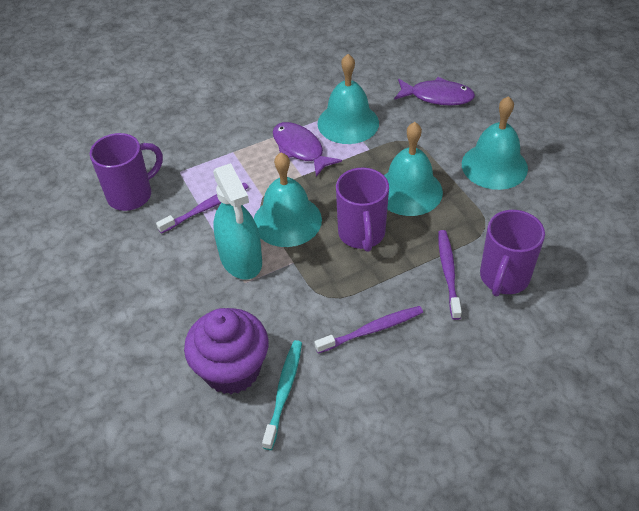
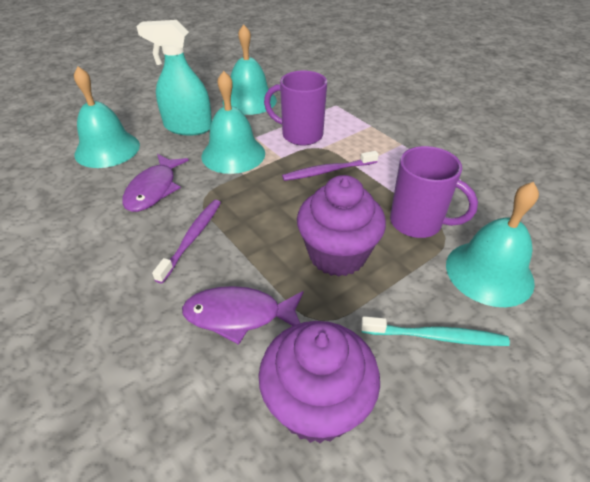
purple cupcake: 1 -> 2
purple mug: 3 -> 2
purple toothbrush: 3 -> 2

